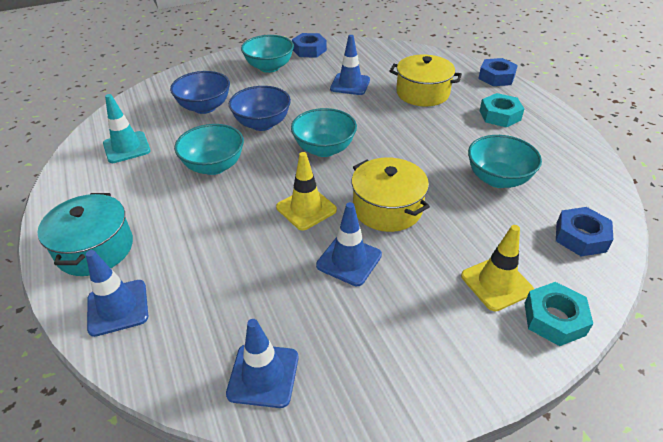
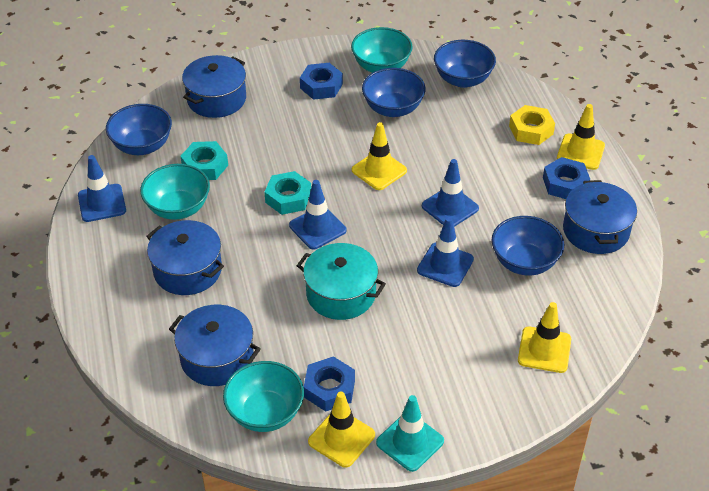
blue bowl: 2 -> 4
blue pot: 0 -> 4
turquoise bowl: 4 -> 3
yellow nut: 0 -> 1
yellow pot: 2 -> 0
yellow traffic cone: 2 -> 4

